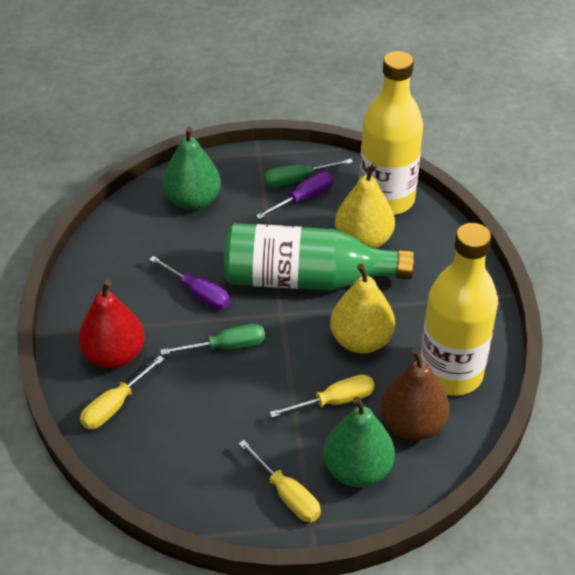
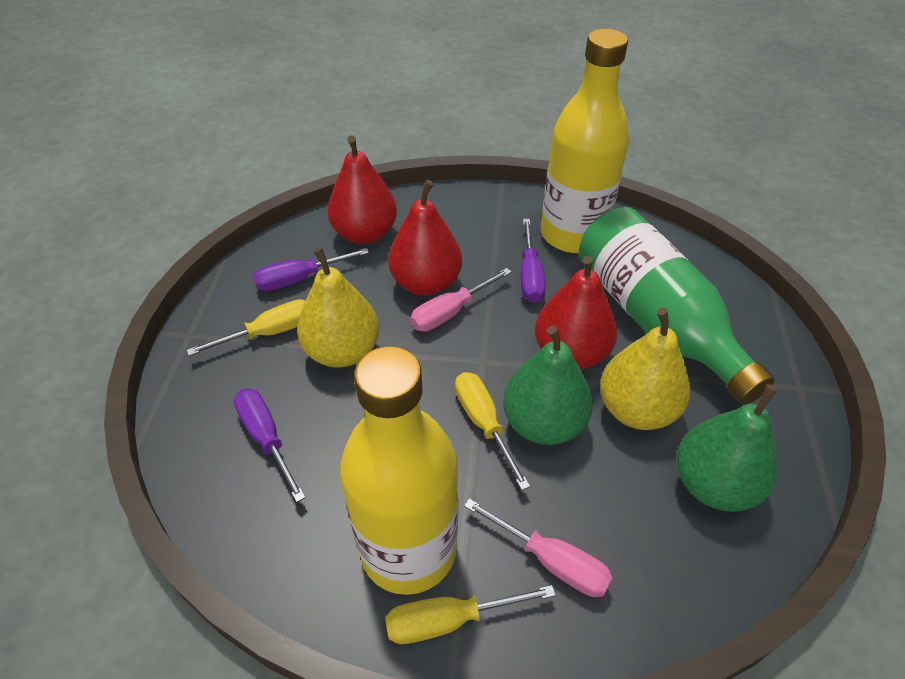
brown pear: 1 -> 0
green screwdriver: 2 -> 0
pink screwdriver: 0 -> 2
purple screwdriver: 2 -> 3
red pear: 1 -> 3

